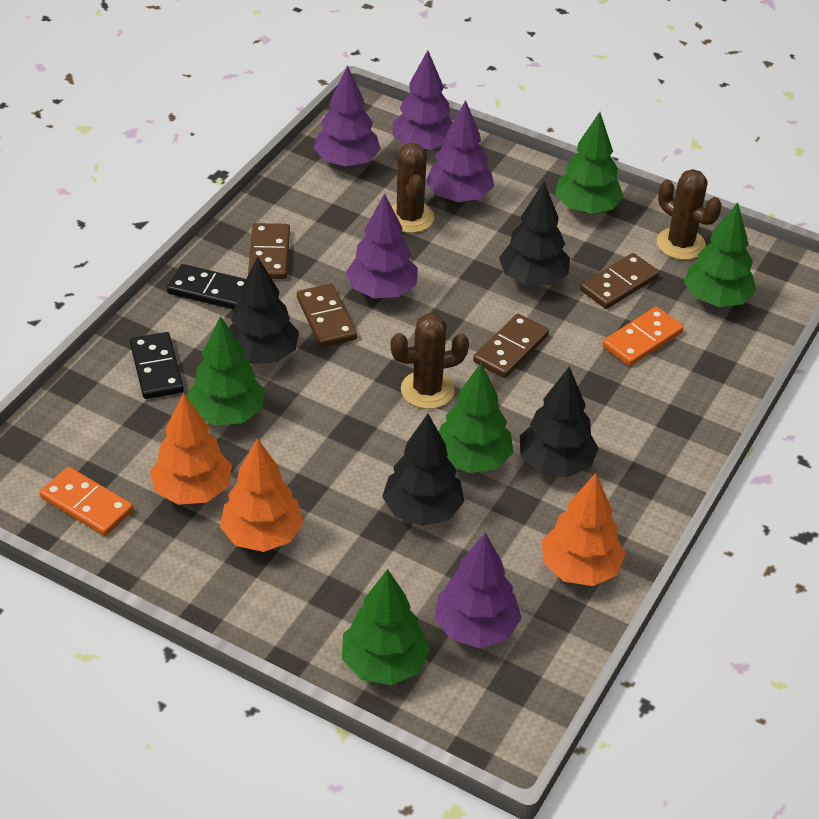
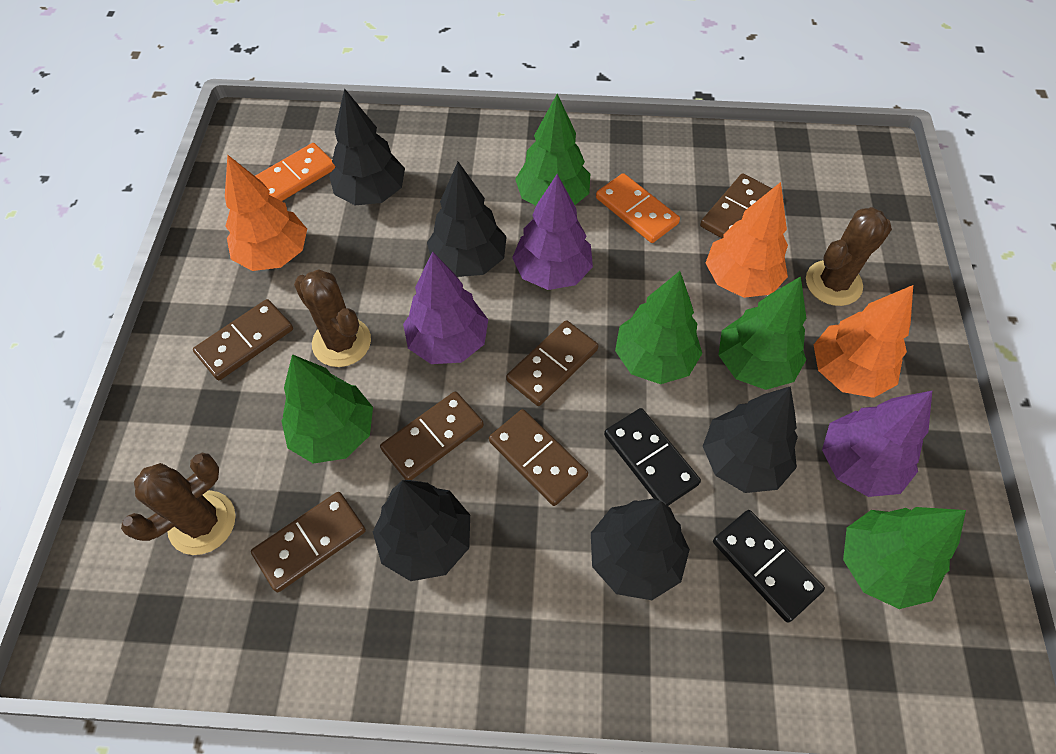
black tree: 4 -> 5
brown domino: 4 -> 6
purple tree: 5 -> 3

